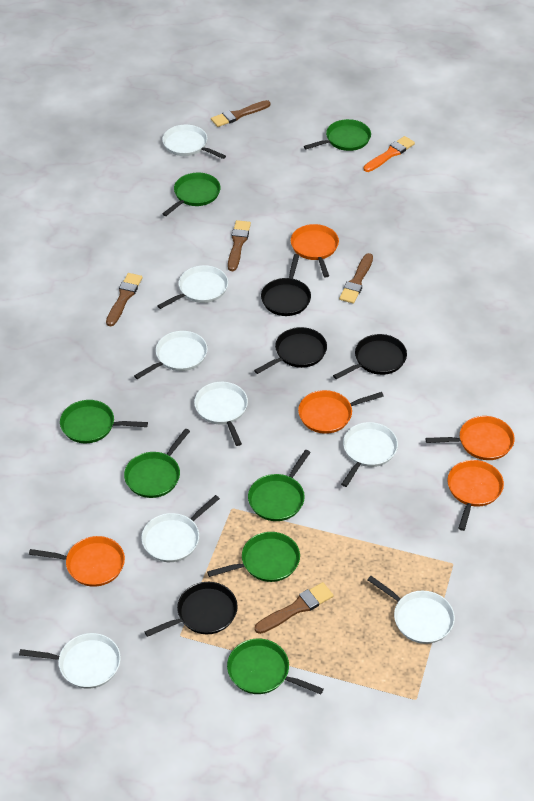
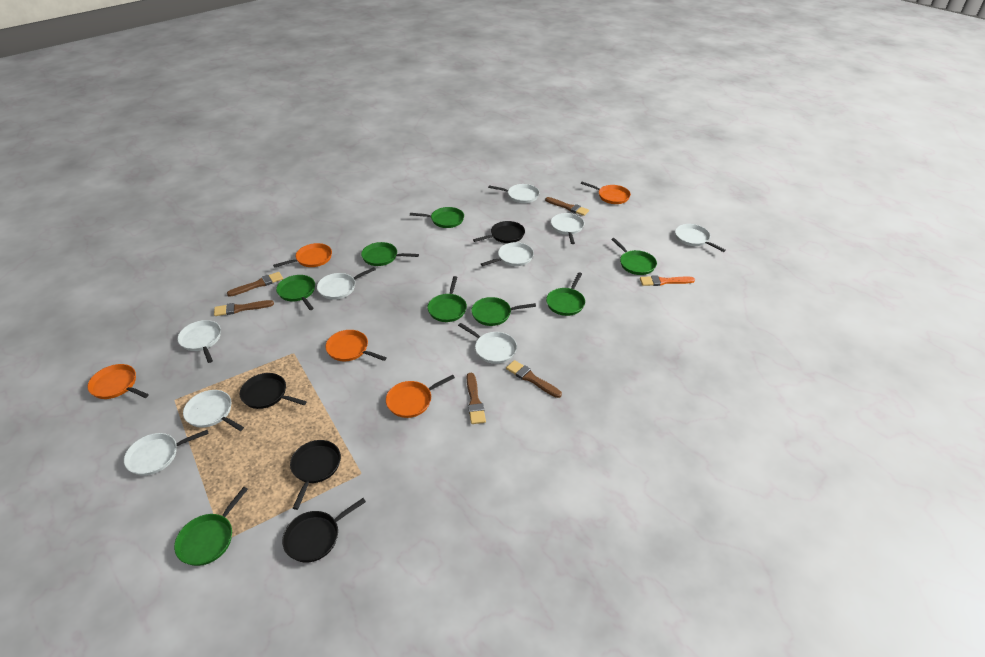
green pan: 7 -> 8
white pan: 8 -> 9

